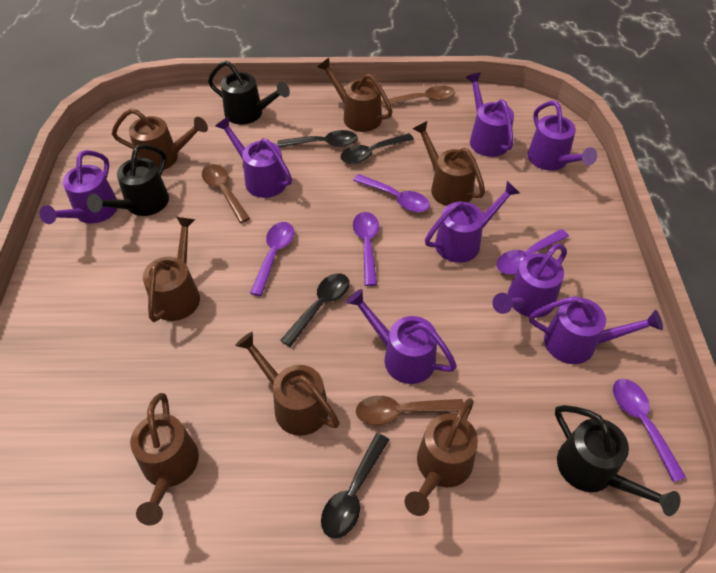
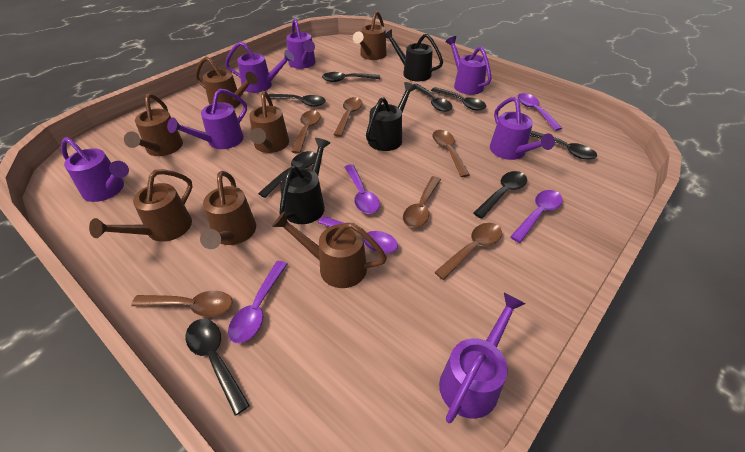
black spoon: 4 -> 8
brown spoon: 3 -> 6
purple watering can: 8 -> 7

